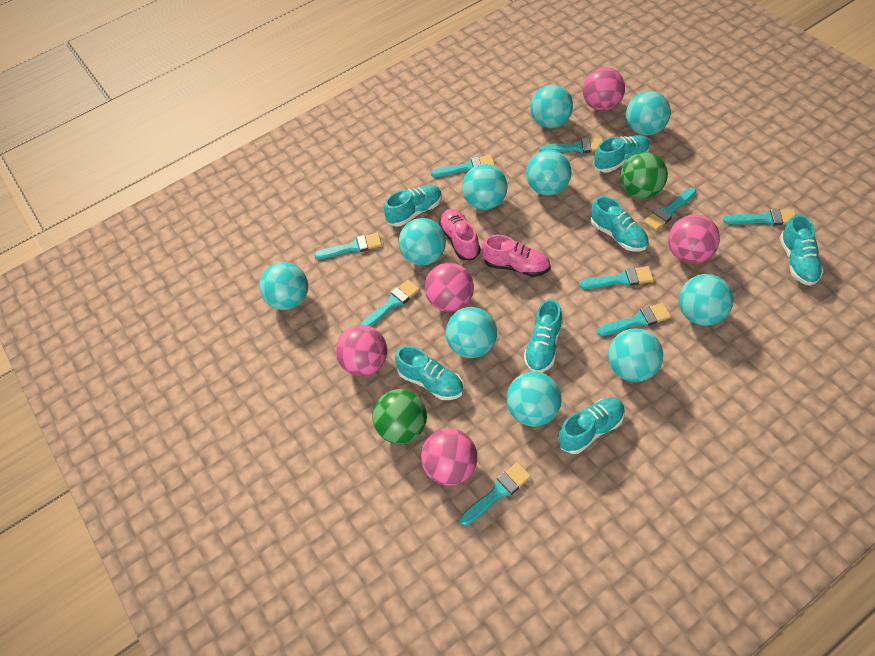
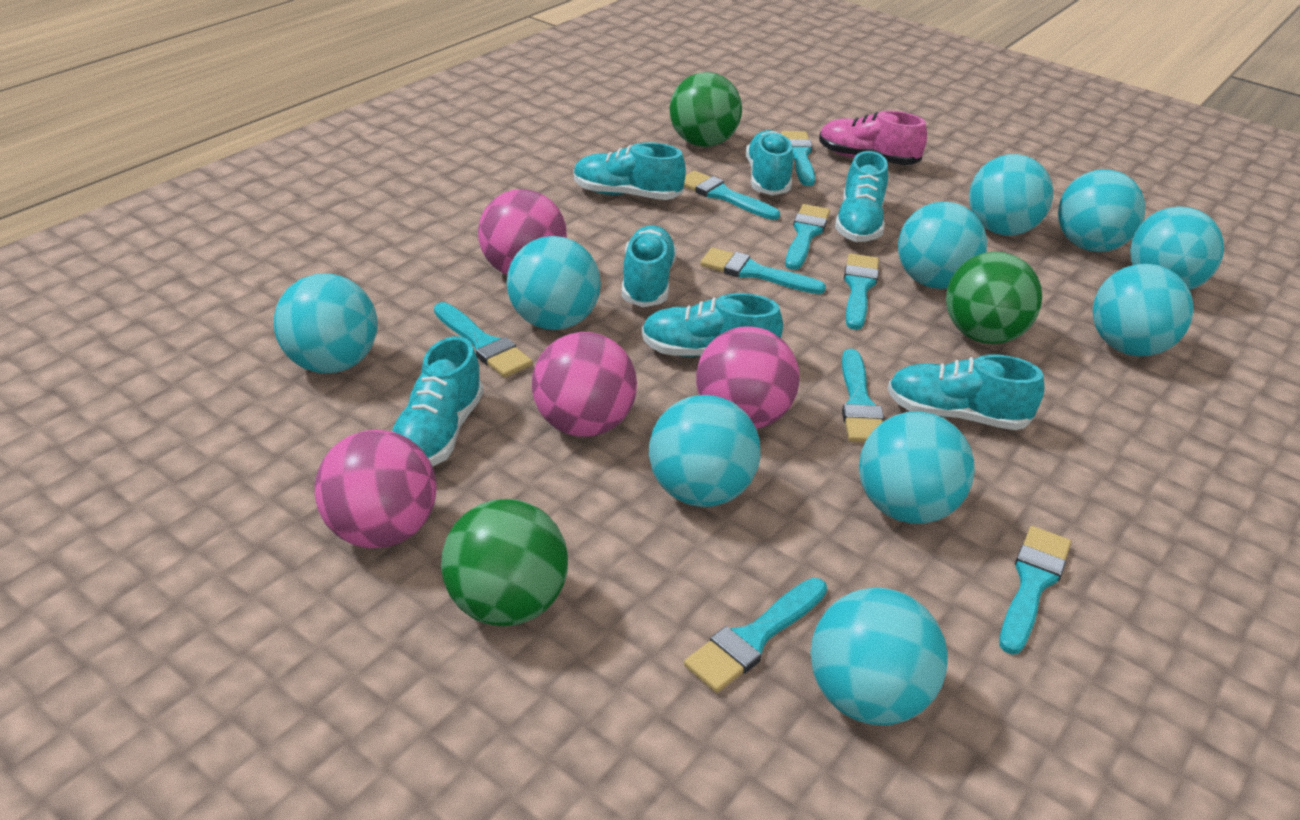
green ball: 2 -> 3
pink ball: 5 -> 4
pink shoe: 2 -> 1

